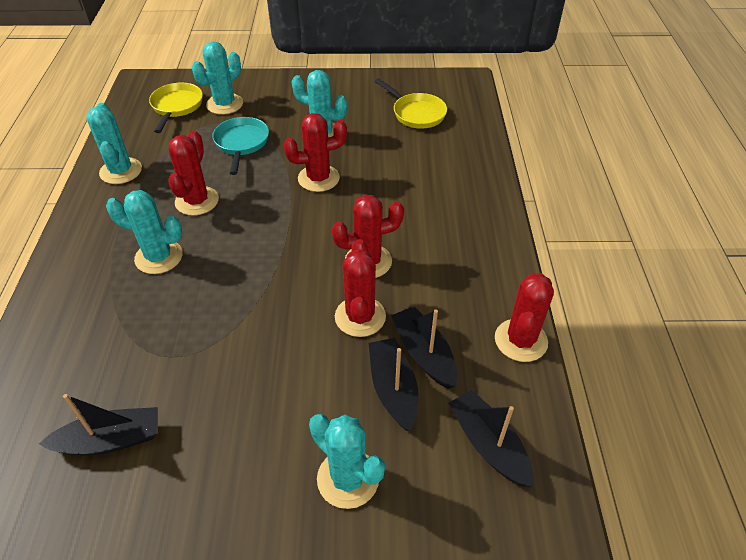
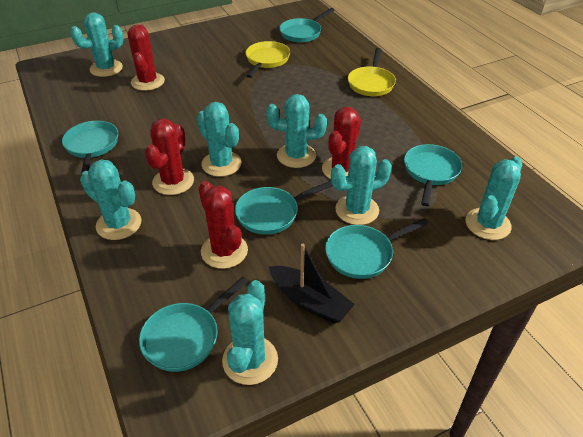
black boat: 4 -> 1
red cactus: 5 -> 4
turquoise cactus: 5 -> 7
turquoise pan: 1 -> 6

